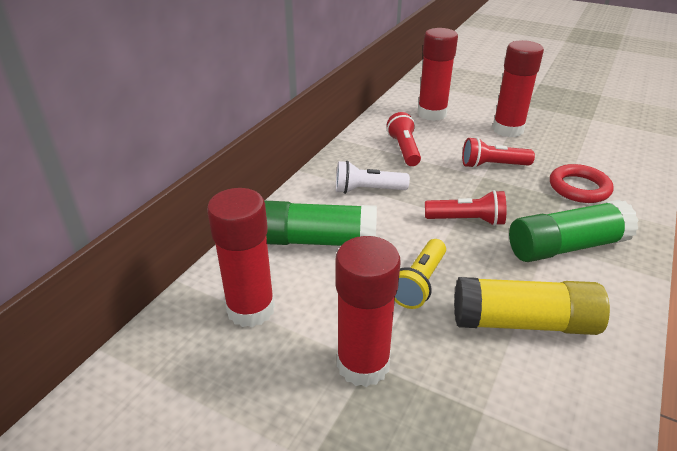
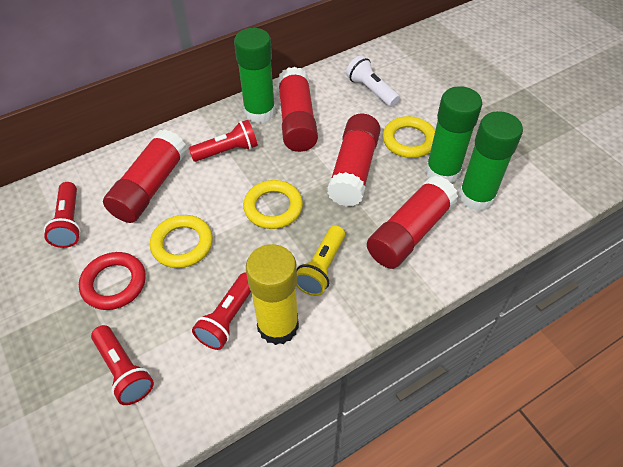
green glue stick: 2 -> 3
red flashlight: 3 -> 4
yellow ring: 0 -> 3

